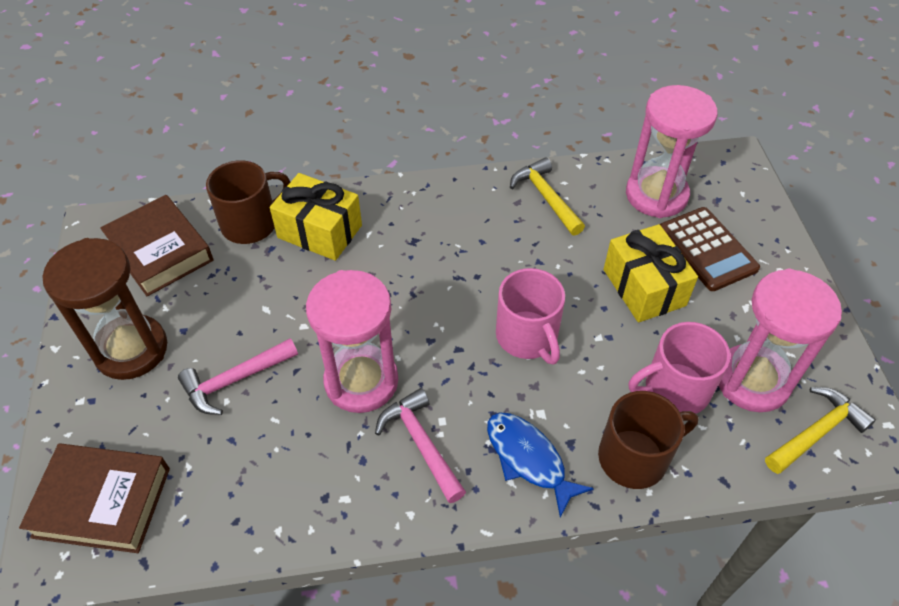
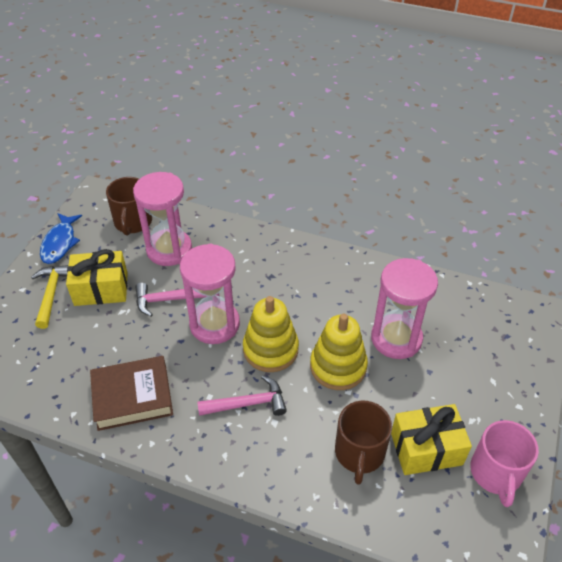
brown book: 2 -> 1
brown calculator: 1 -> 0
brown hourglass: 1 -> 0
pink mug: 2 -> 1
yellow hammer: 2 -> 1
yellow stacking toy: 0 -> 2

